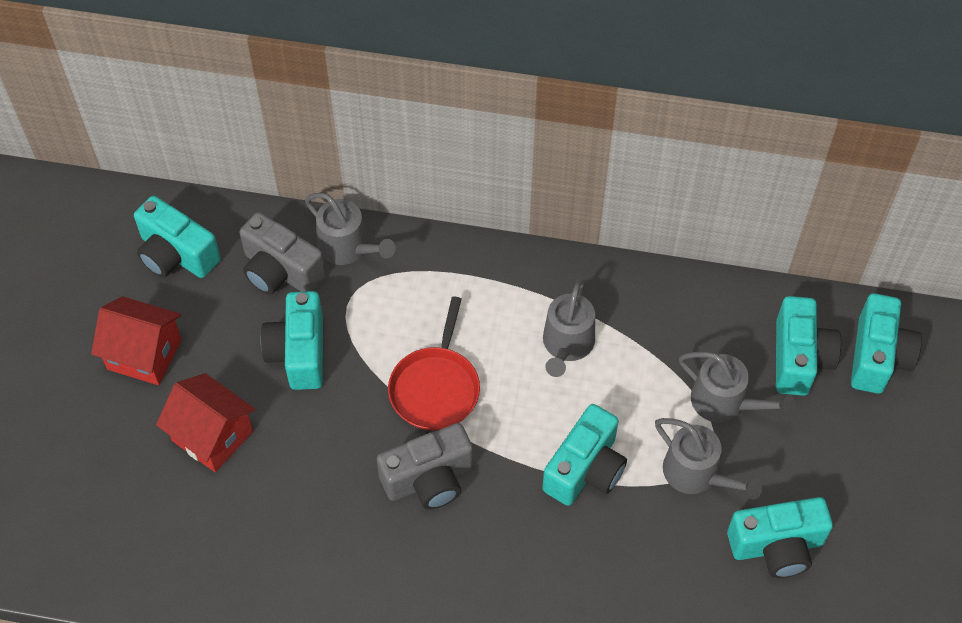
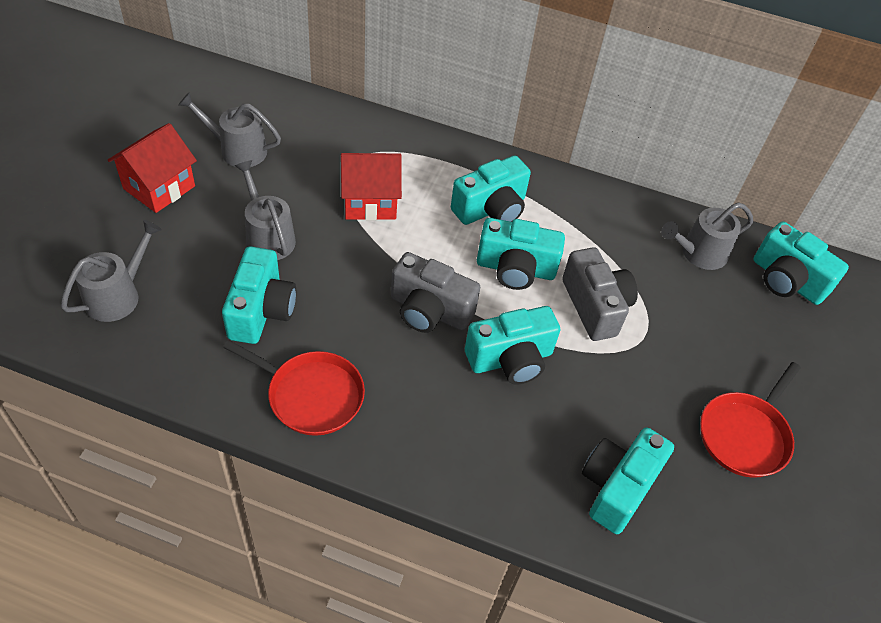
red pan: 1 -> 2

